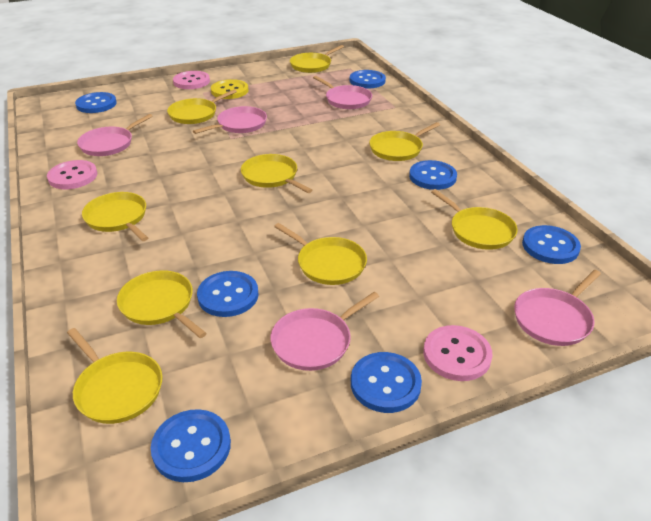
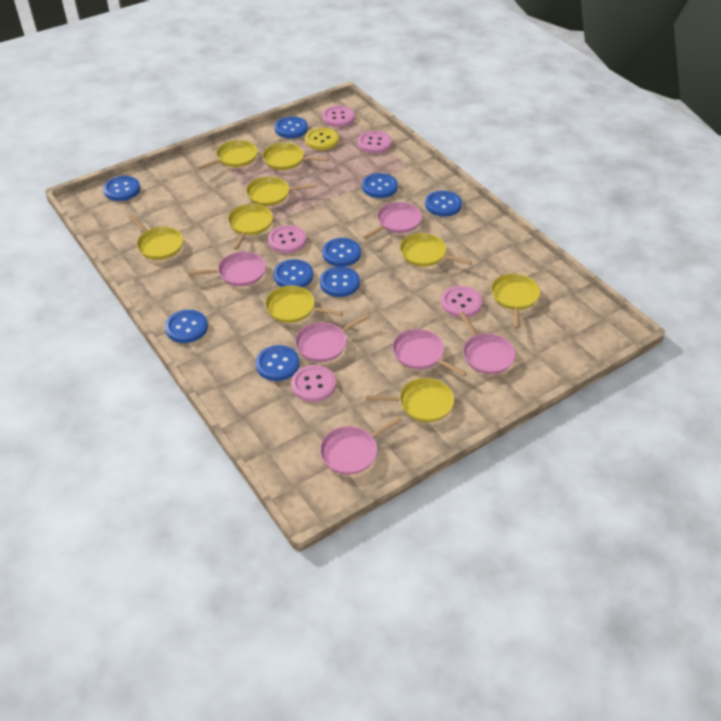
blue button: 7 -> 9
pink button: 3 -> 5
pink pan: 5 -> 6

